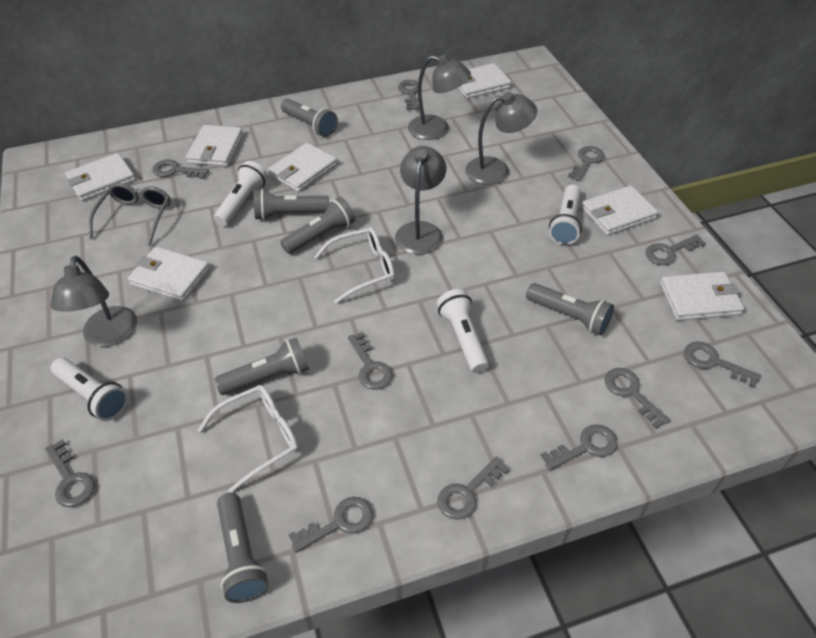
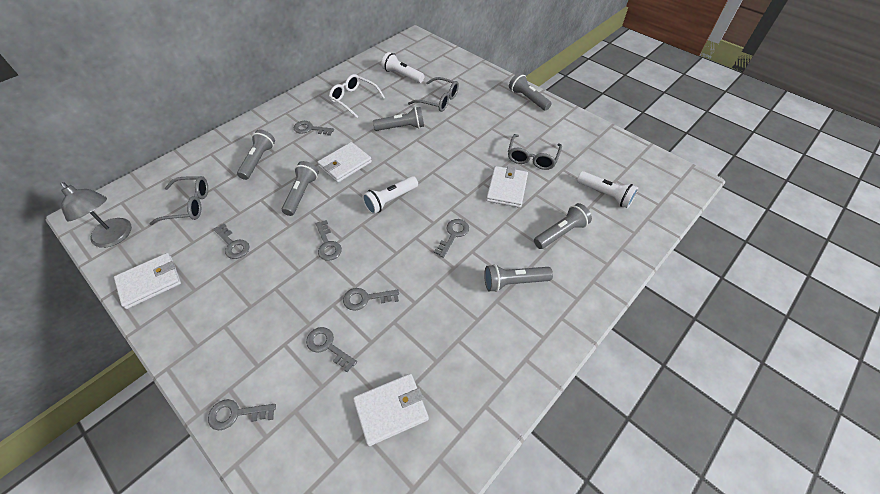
grey glasses: 1 -> 3
grey key: 11 -> 7
grey lamp: 4 -> 1
white flashlight: 4 -> 3
white glasses: 2 -> 1
white wallet: 7 -> 4

